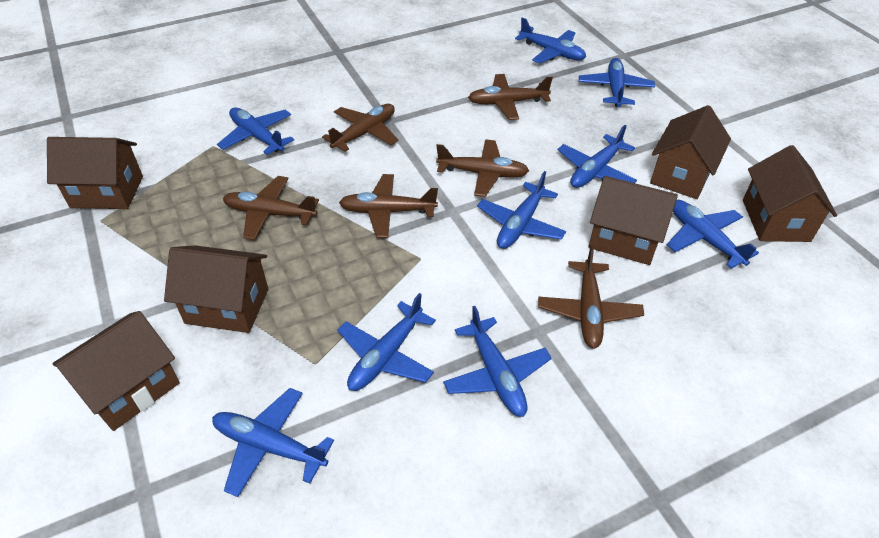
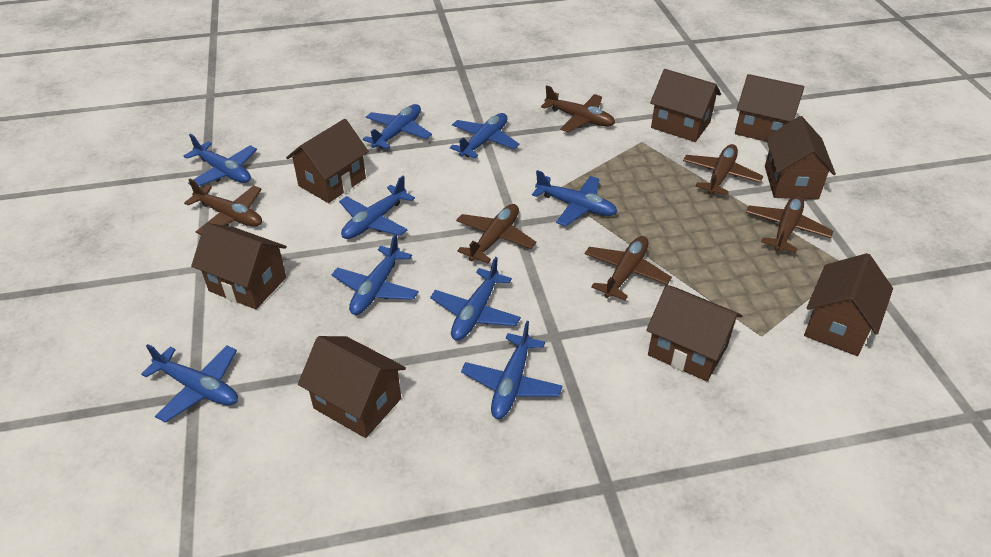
brown house: 6 -> 8

